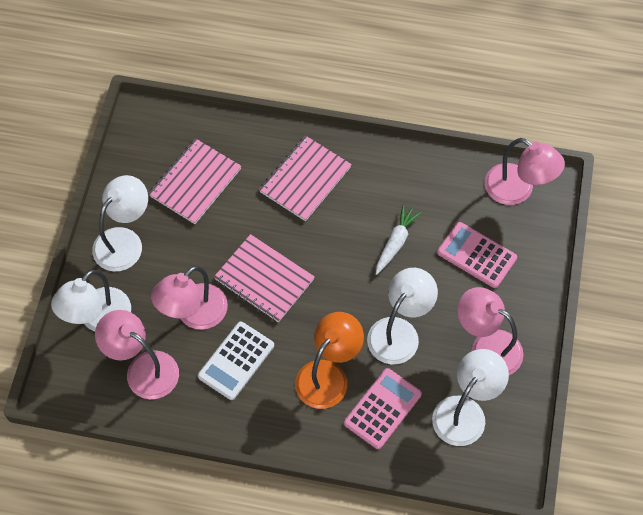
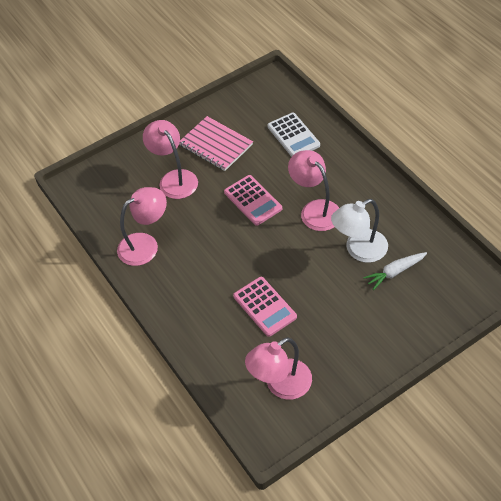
orange lamp: 1 -> 0
pink notebook: 3 -> 1
white lamp: 4 -> 1

